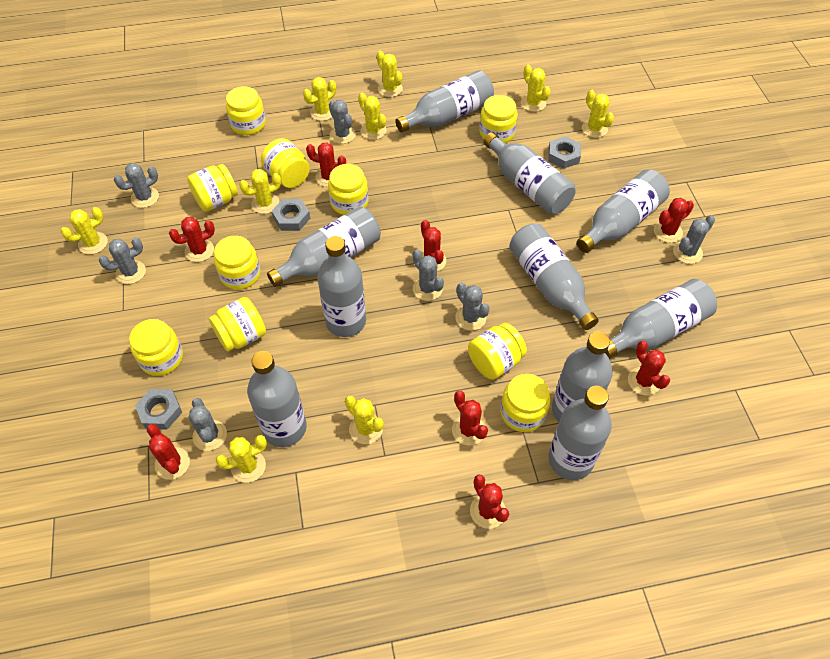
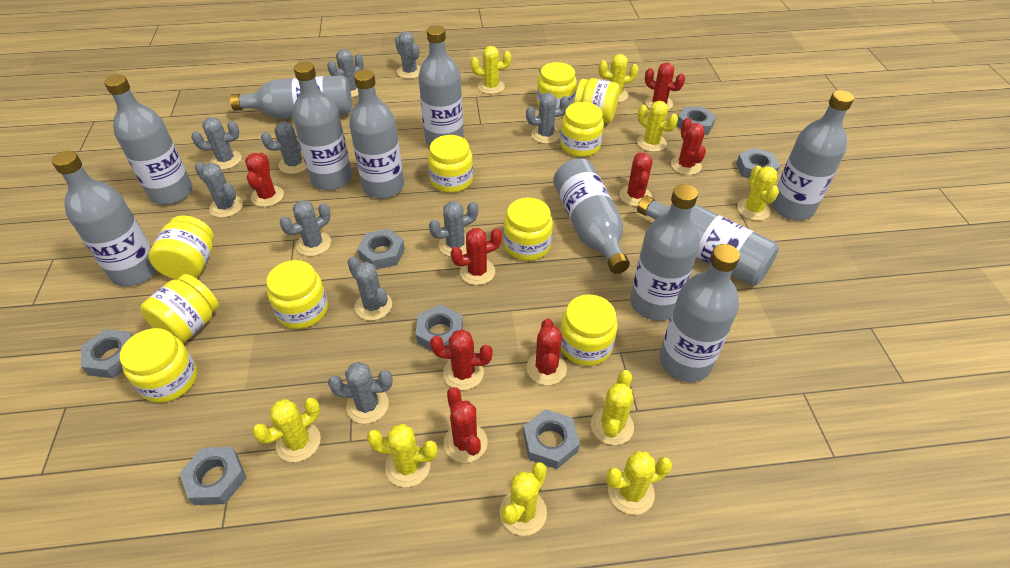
grey bottle: 10 -> 11
grey cactus: 7 -> 10
grey nut: 3 -> 7

